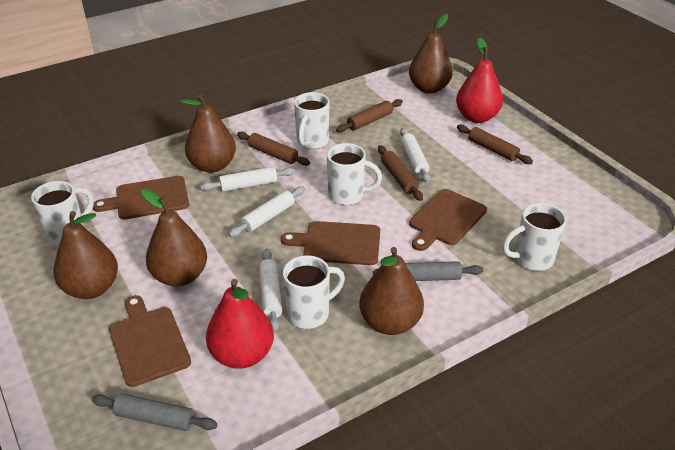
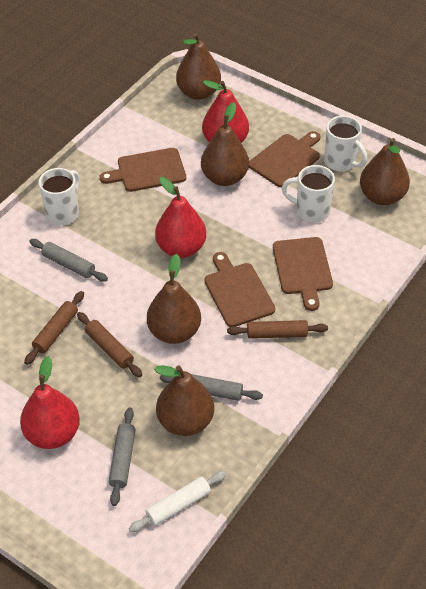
brown rolling pin: 4 -> 3
grey rolling pin: 2 -> 3
red pear: 2 -> 3
white mug: 5 -> 3
white rolling pin: 4 -> 1

